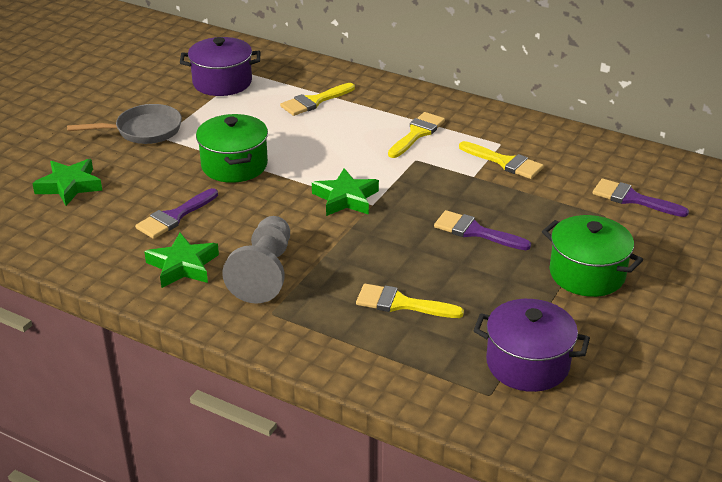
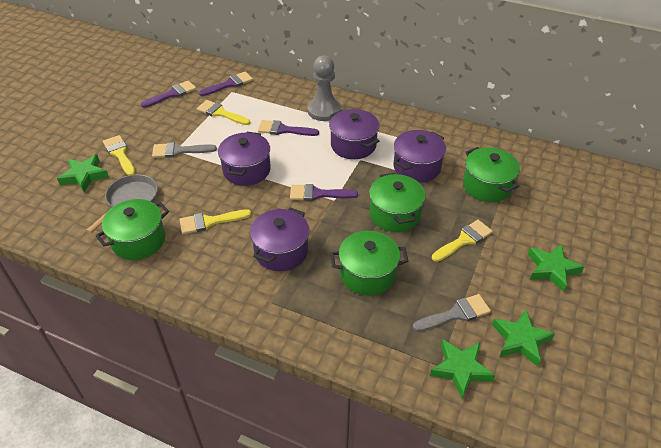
green pot: 2 -> 4
green star: 3 -> 4
grey brush: 0 -> 2
purple brush: 3 -> 4
purple pot: 2 -> 4

